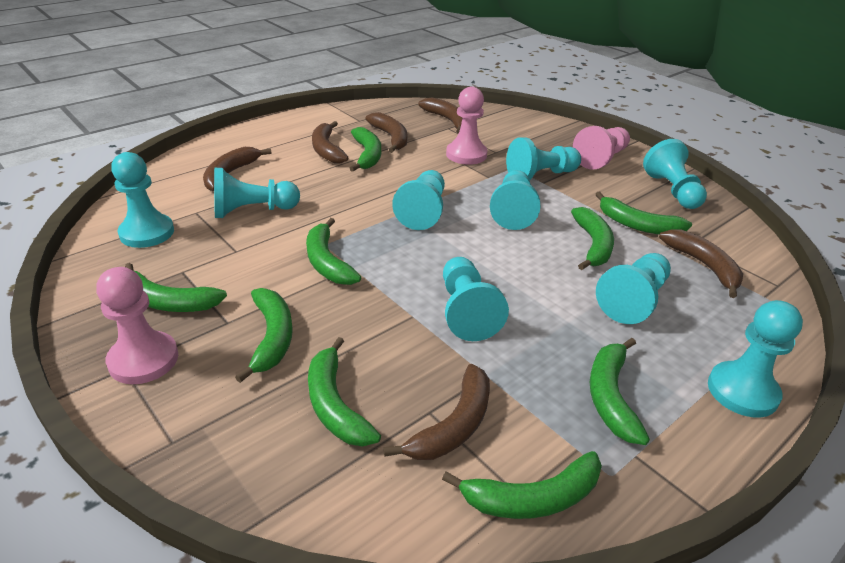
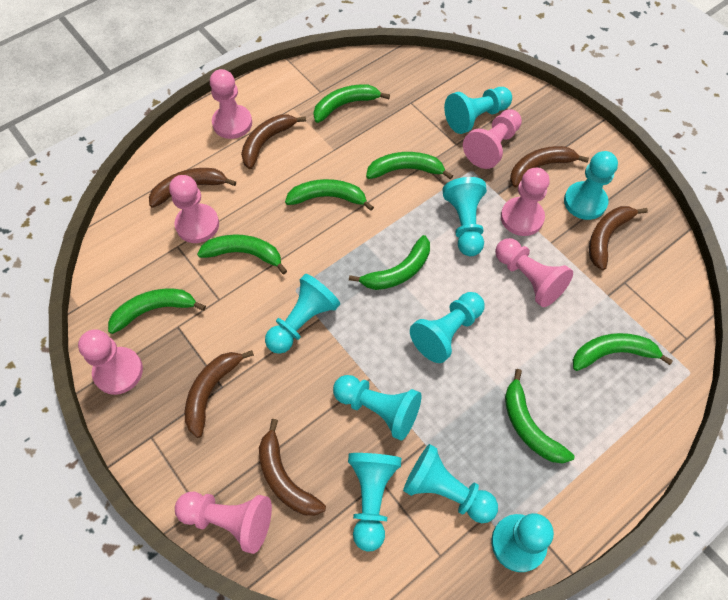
green banana: 9 -> 8
pink pawn: 3 -> 7

